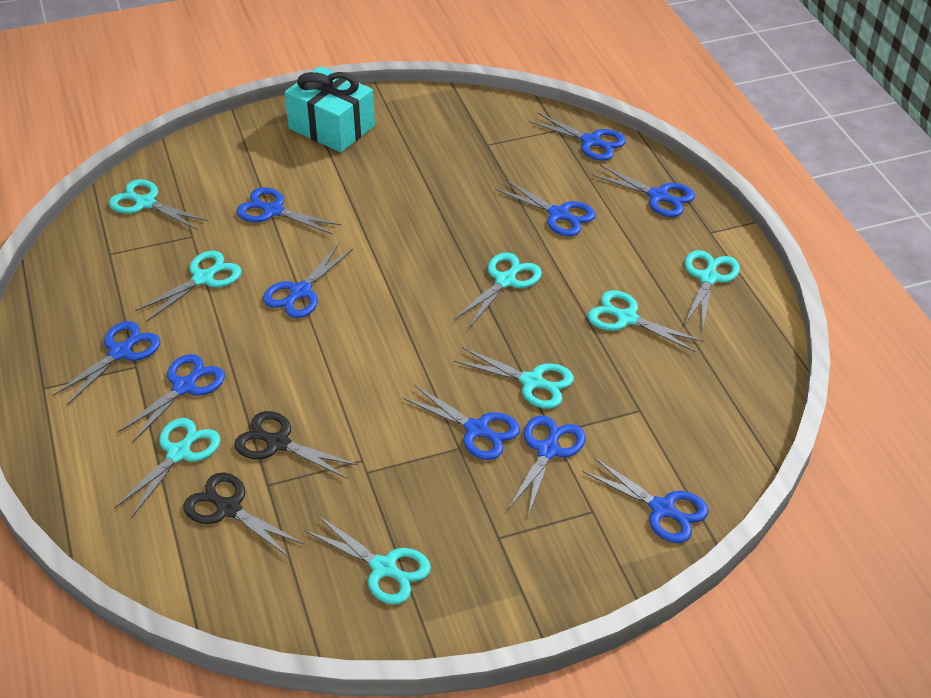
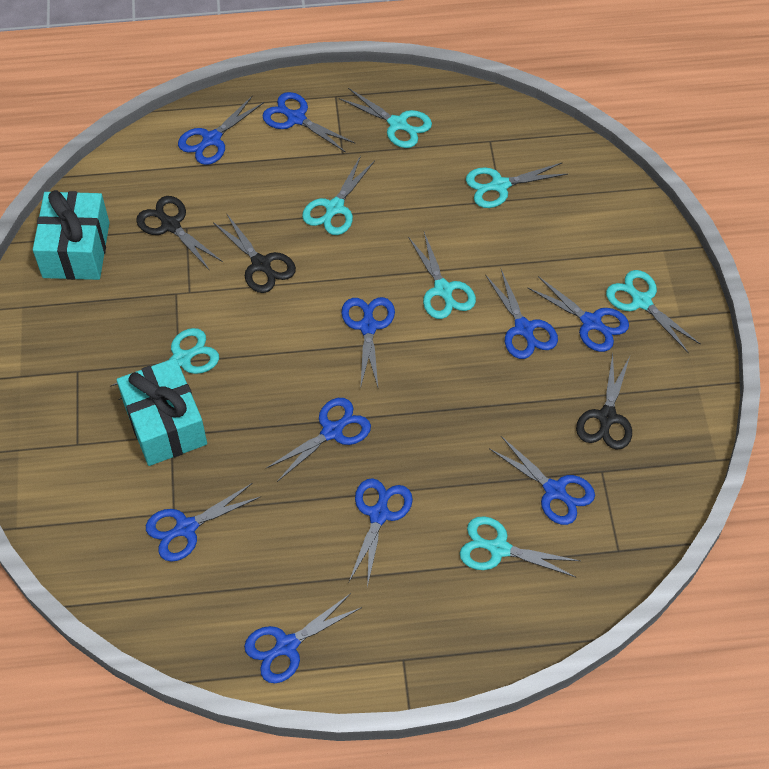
black scissors: 2 -> 3
turquoise gift: 1 -> 2
turquoise scissors: 8 -> 7

